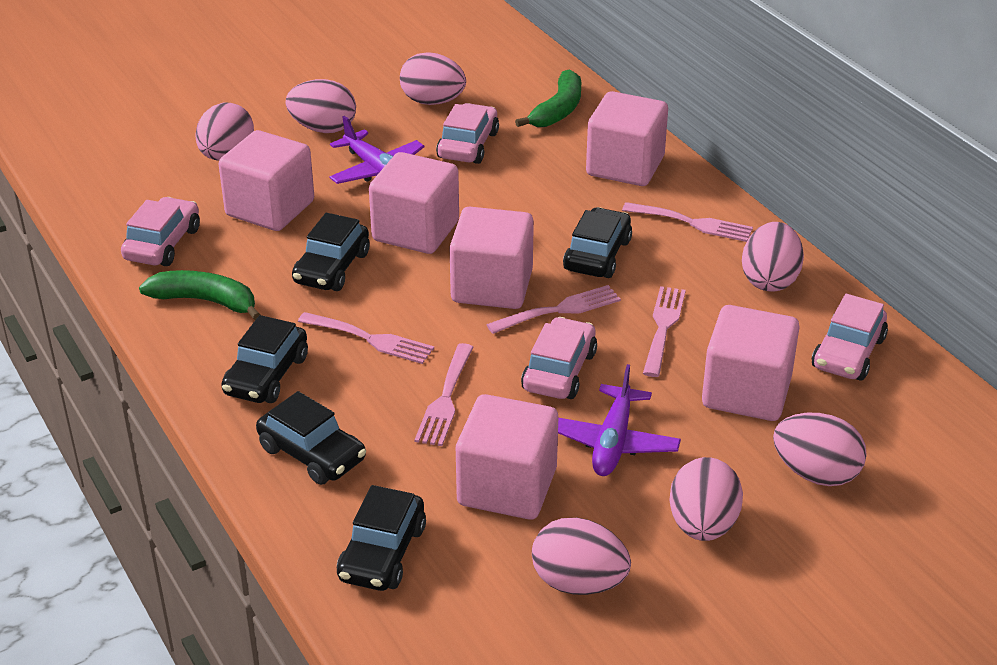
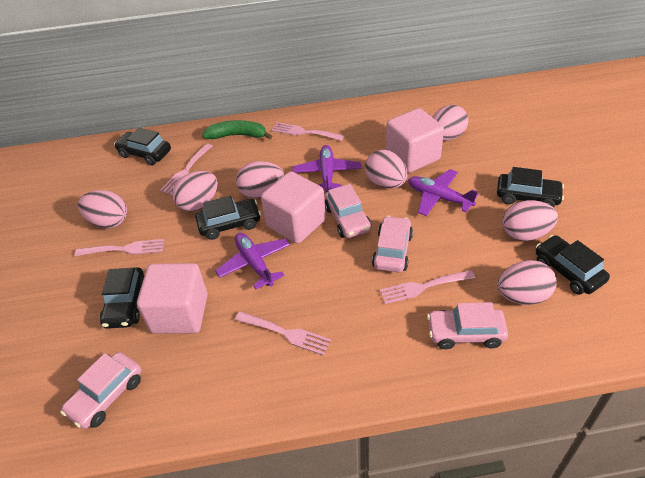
green banana: 2 -> 1
pink cube: 6 -> 3
purple plane: 2 -> 3

